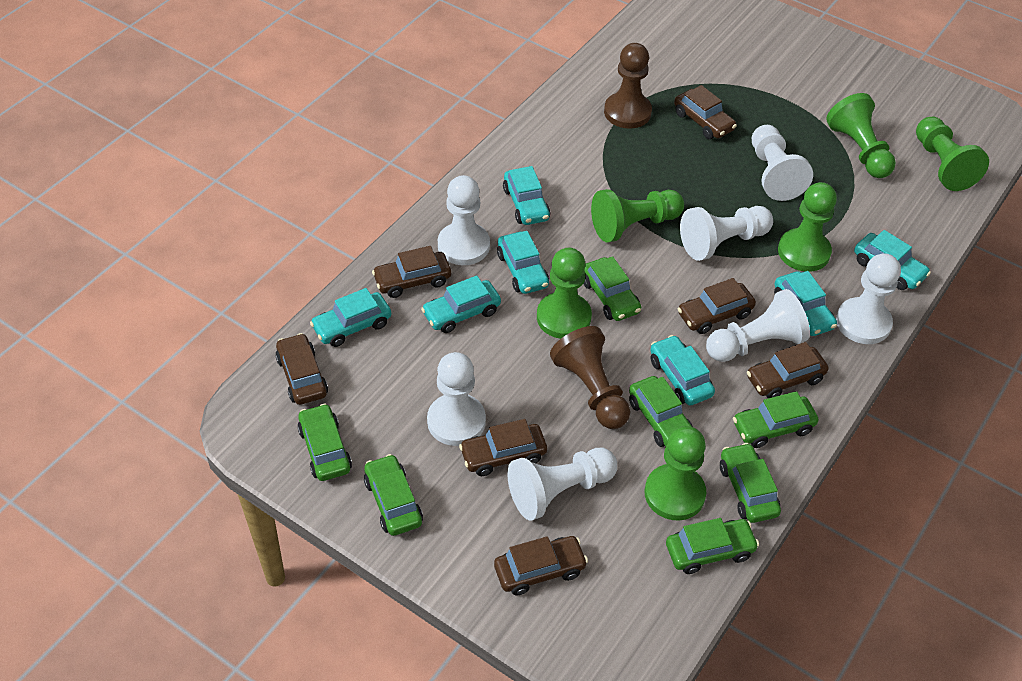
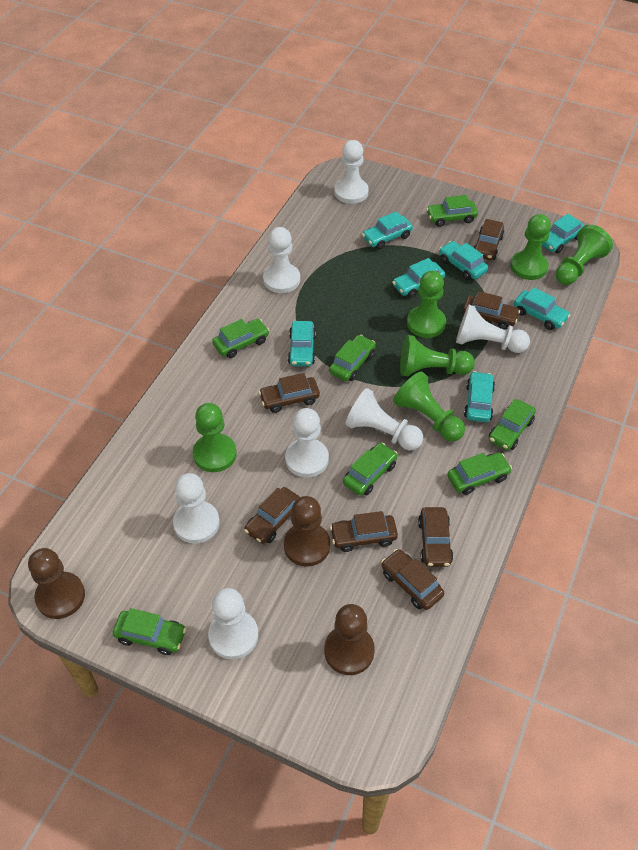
brown pawn: 2 -> 3

